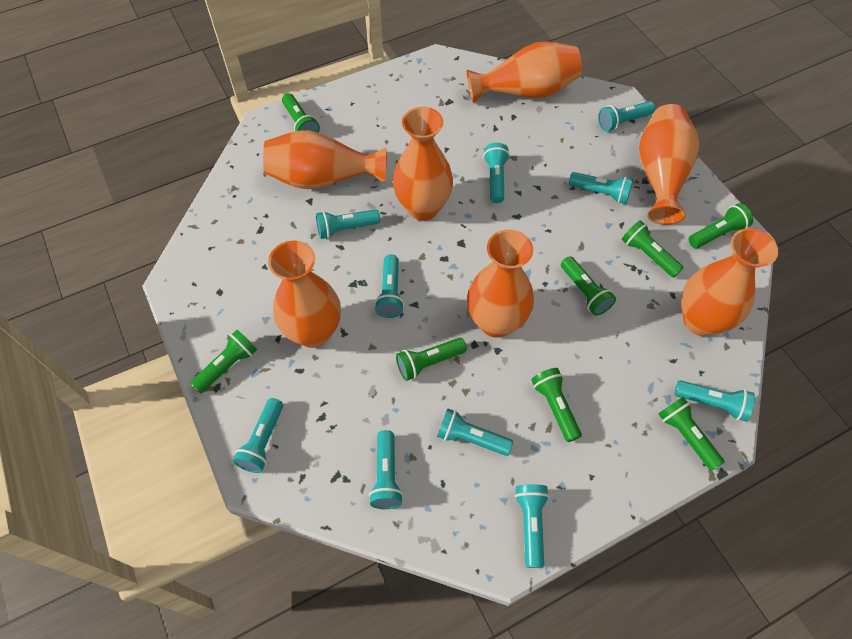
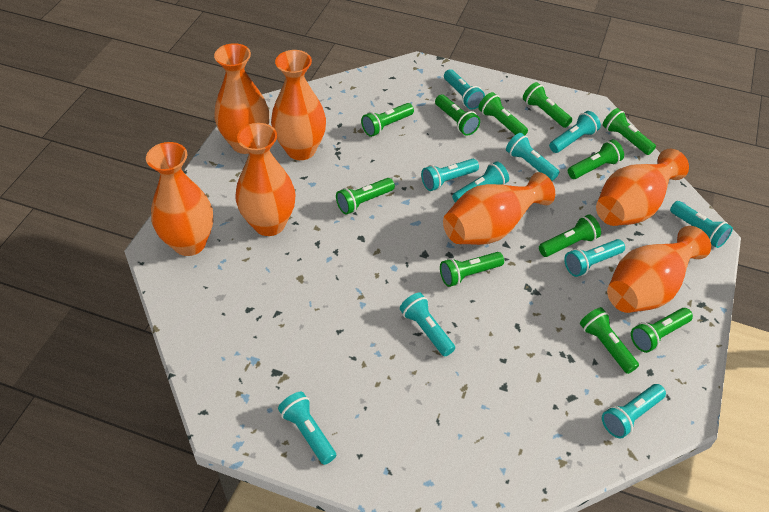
green flashlight: 8 -> 11

